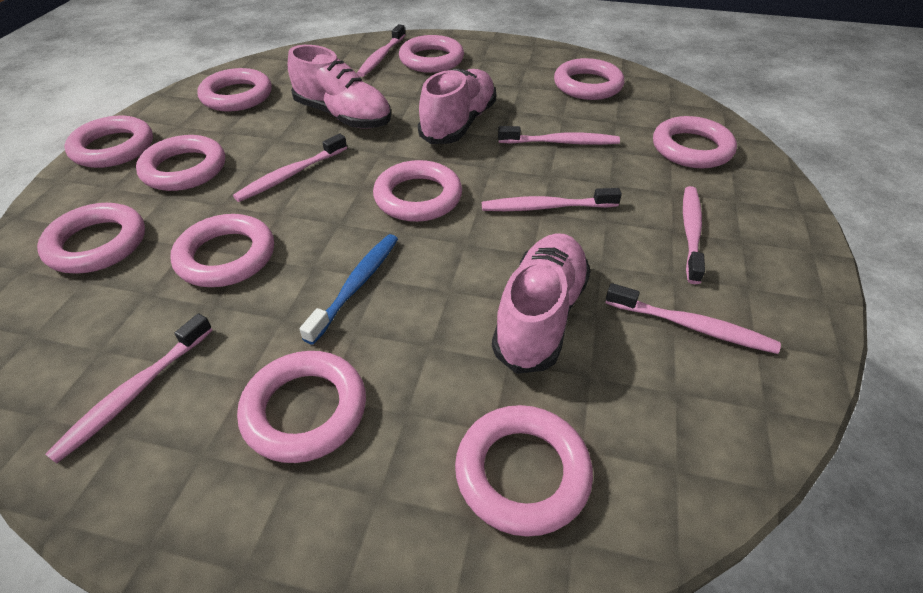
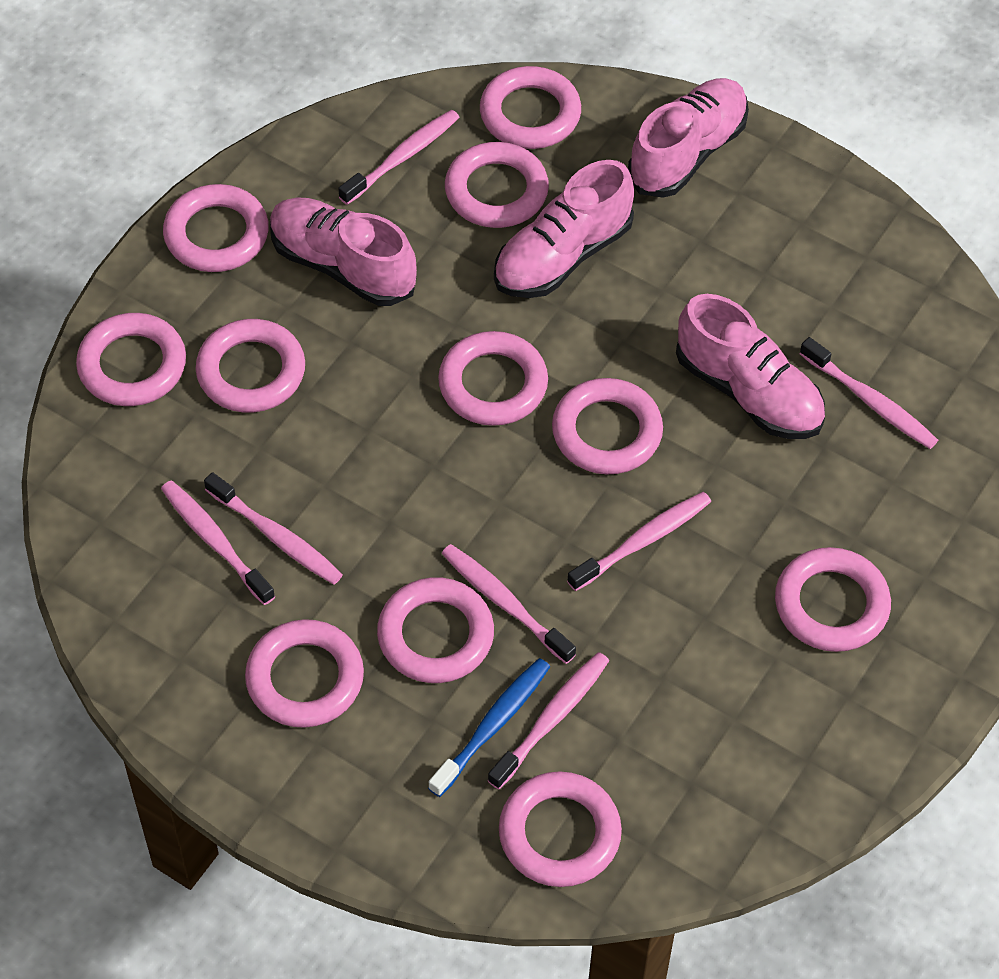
pink shoe: 3 -> 4

